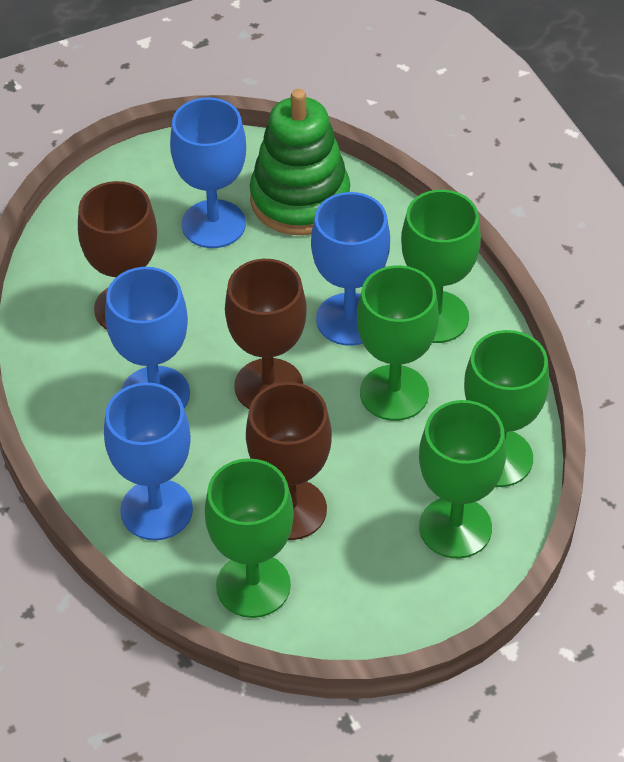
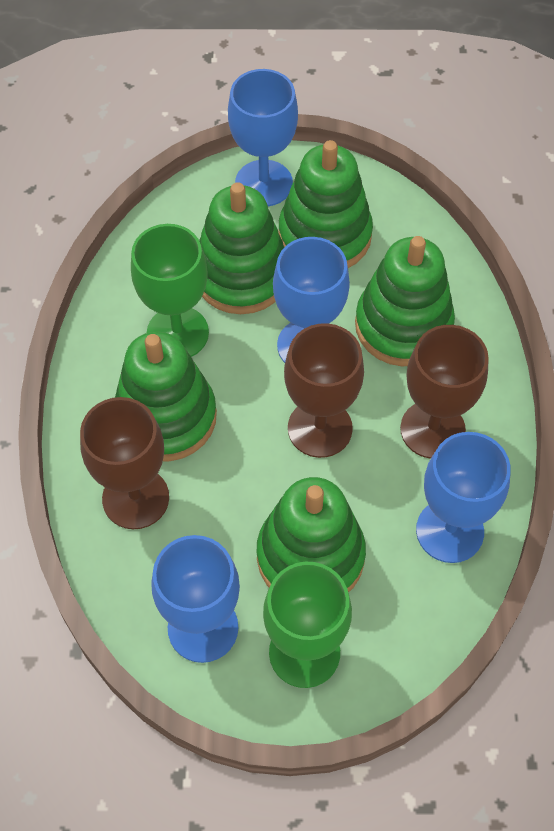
green goblet: 5 -> 2
green stacking toy: 1 -> 5

